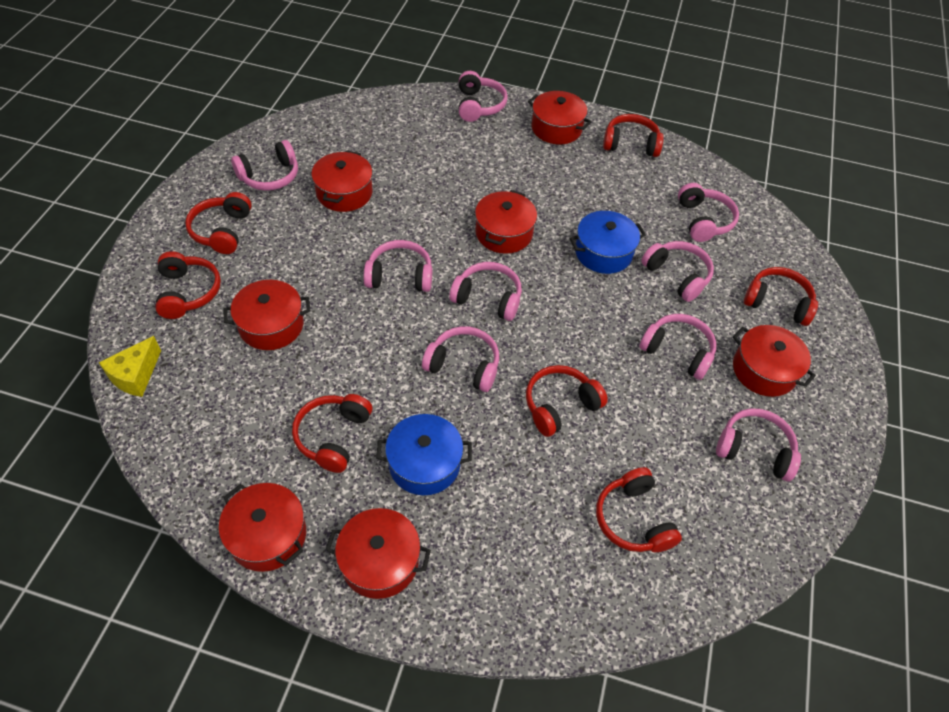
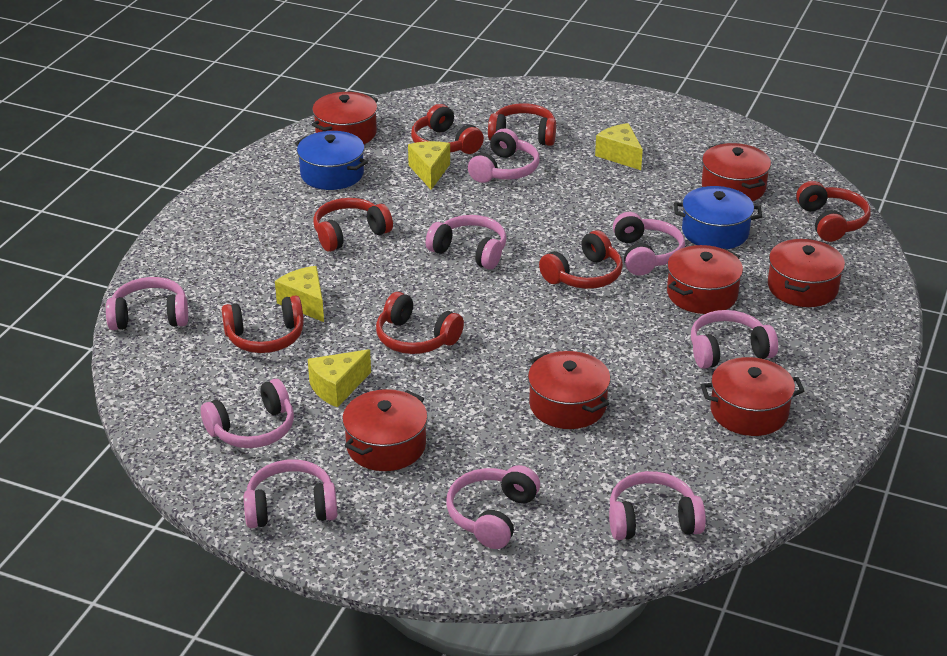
yellow cheese: 1 -> 4

